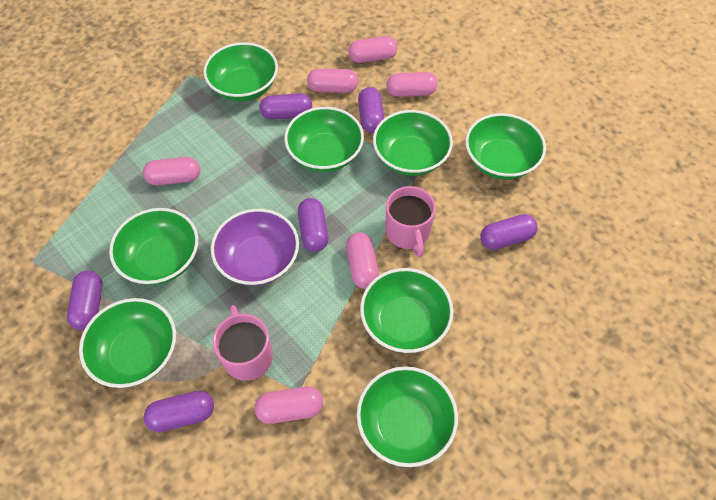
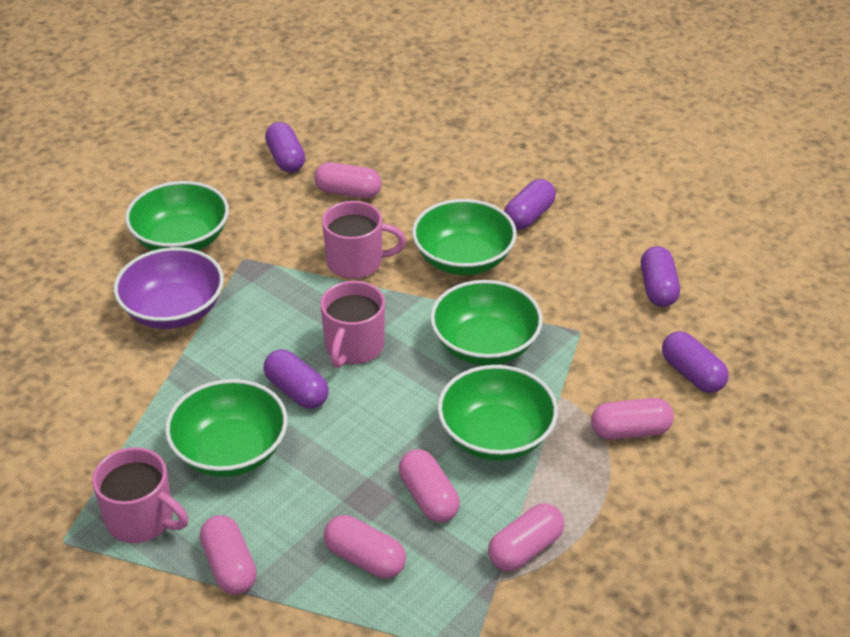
green bowl: 8 -> 5
pink mug: 2 -> 3
purple capsule: 6 -> 5

